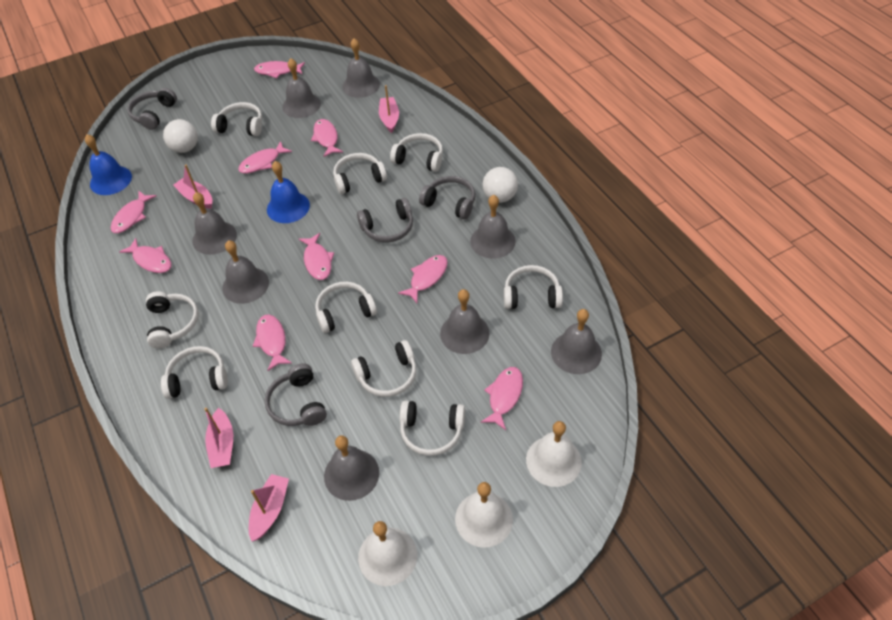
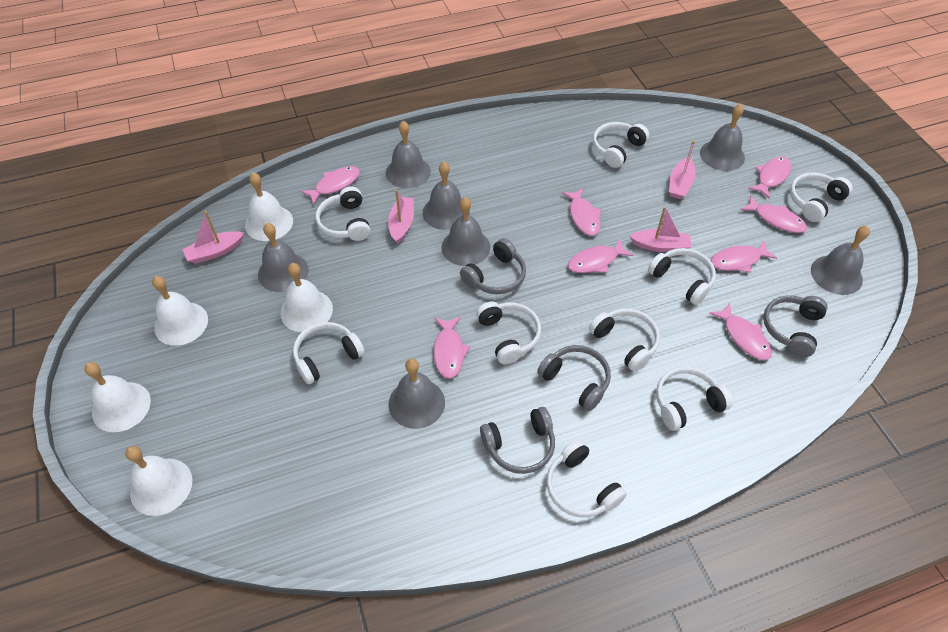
blue bell: 2 -> 0
grey bell: 8 -> 7
pink fish: 9 -> 8
white ball: 2 -> 0
white bell: 3 -> 5

